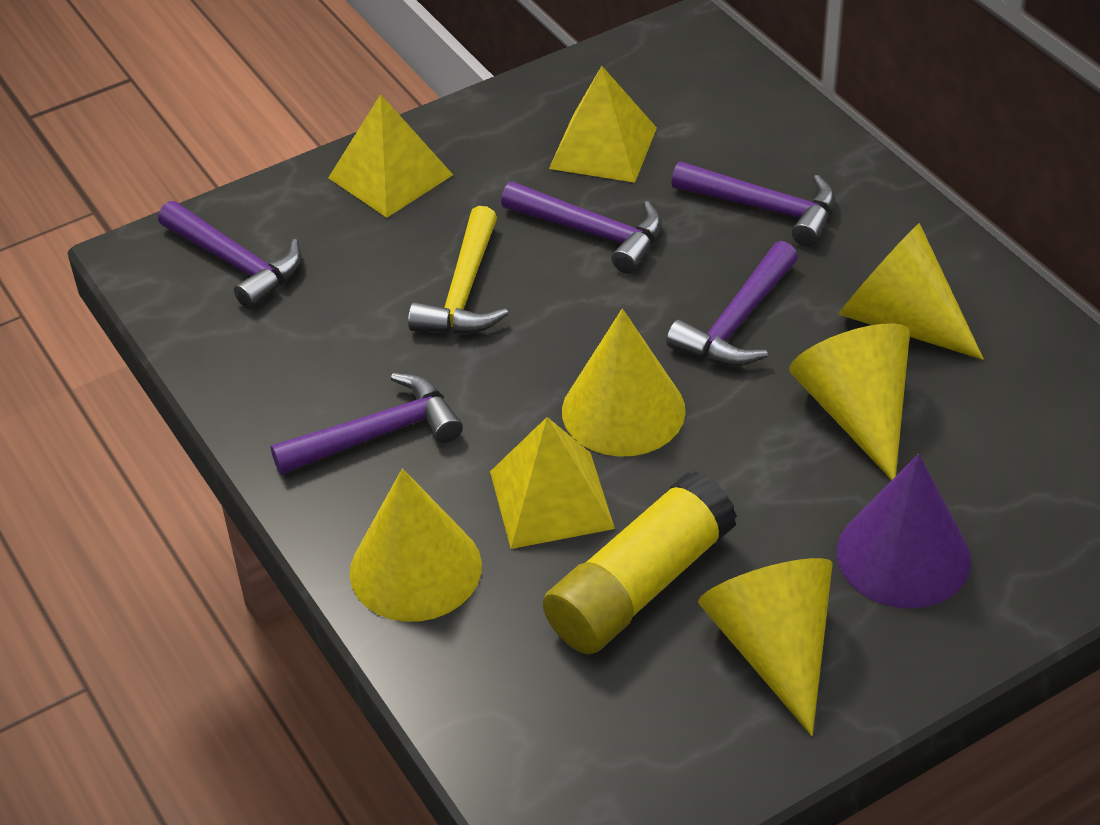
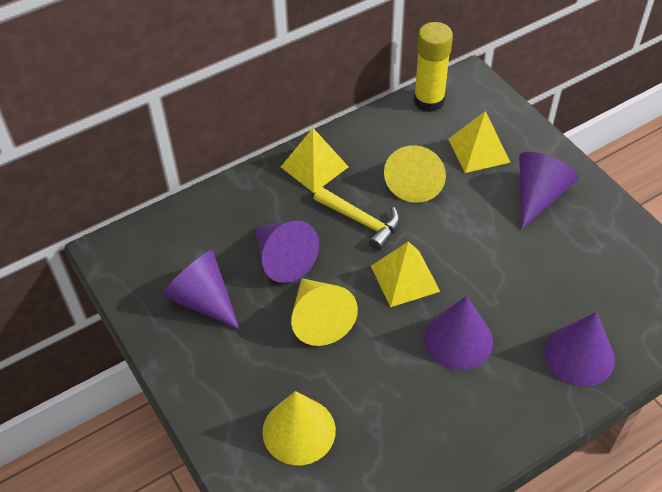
purple cone: 1 -> 5
purple hammer: 5 -> 0
yellow cone: 5 -> 3

